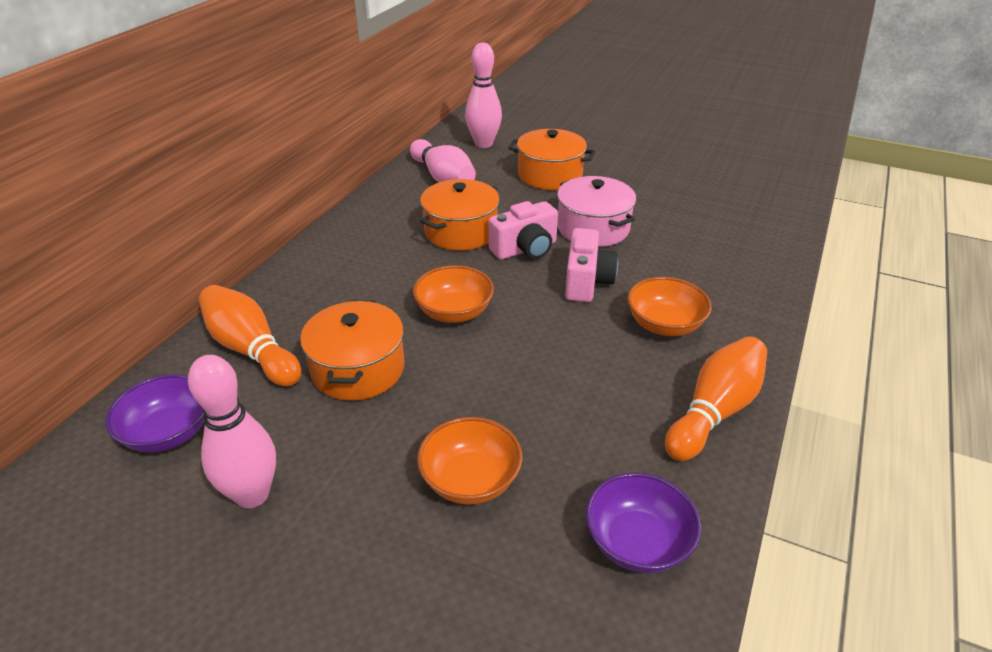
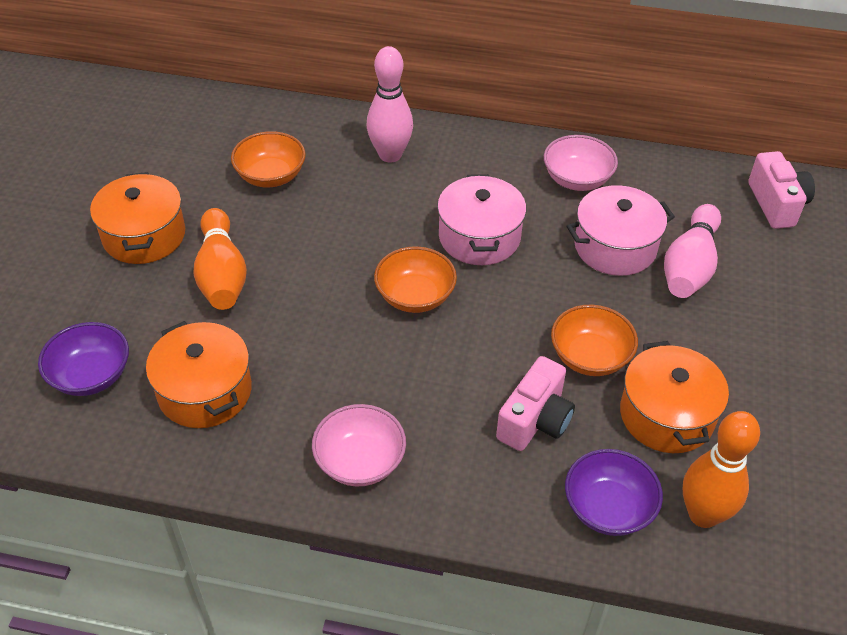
pink bowl: 0 -> 2
pink bowling pin: 3 -> 2
pink pot: 1 -> 2

